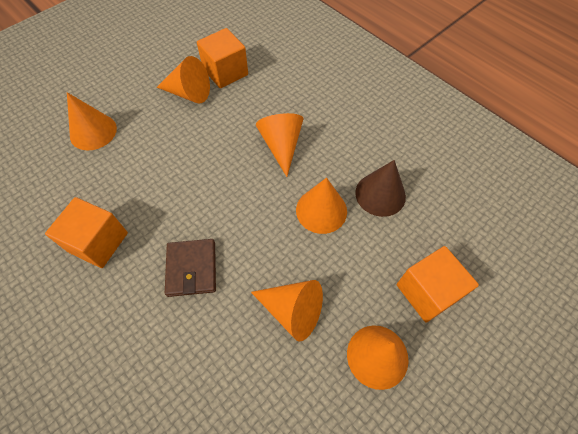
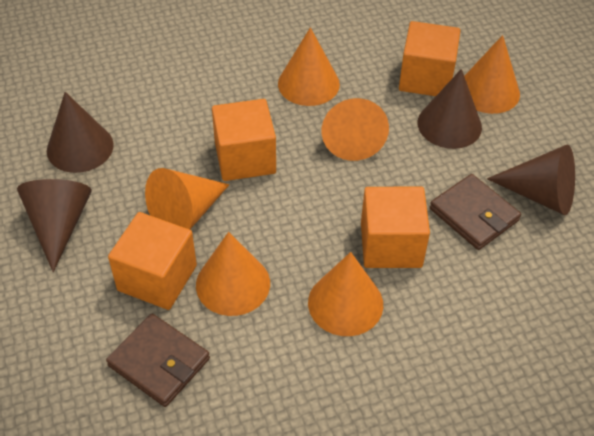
brown cone: 1 -> 4
brown wallet: 1 -> 2
orange cube: 3 -> 4

